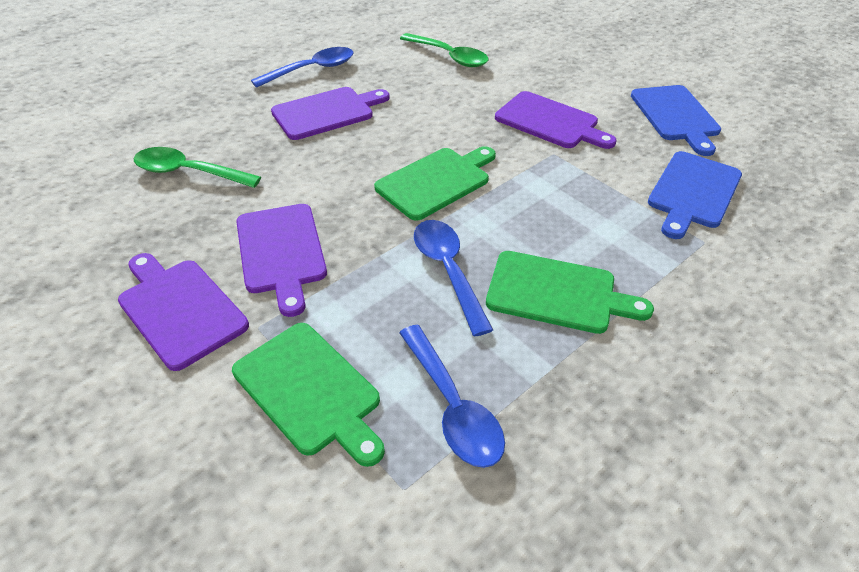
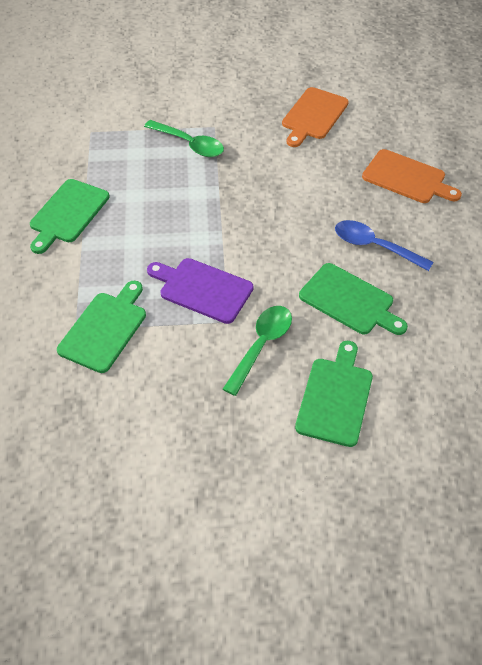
blue cutting board: 2 -> 0
blue spoon: 3 -> 1
green cutting board: 3 -> 4
orange cutting board: 0 -> 2
purple cutting board: 4 -> 1

